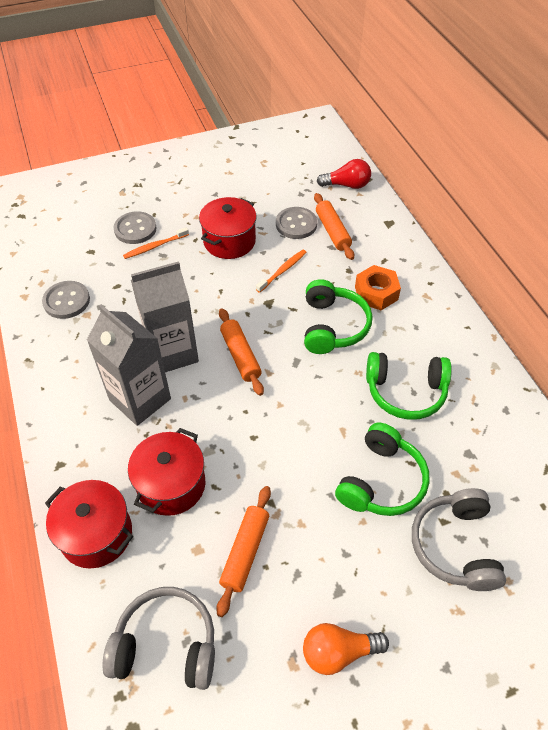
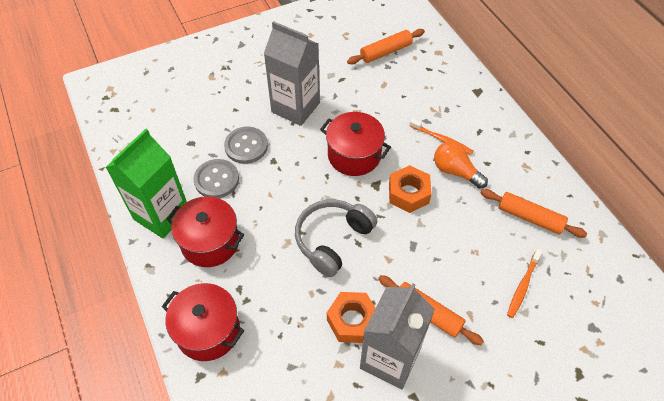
green carton: 0 -> 1
green headphones: 3 -> 0
grey button: 3 -> 2
grey headphones: 2 -> 1
orange nut: 1 -> 2
red light bulb: 1 -> 0

